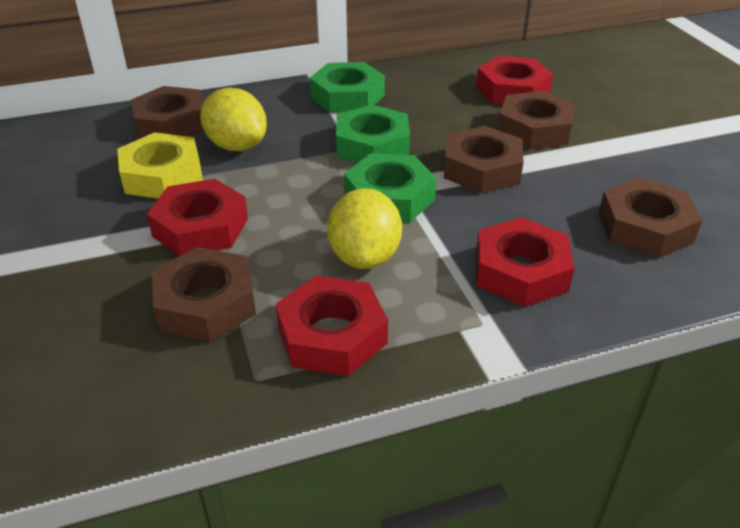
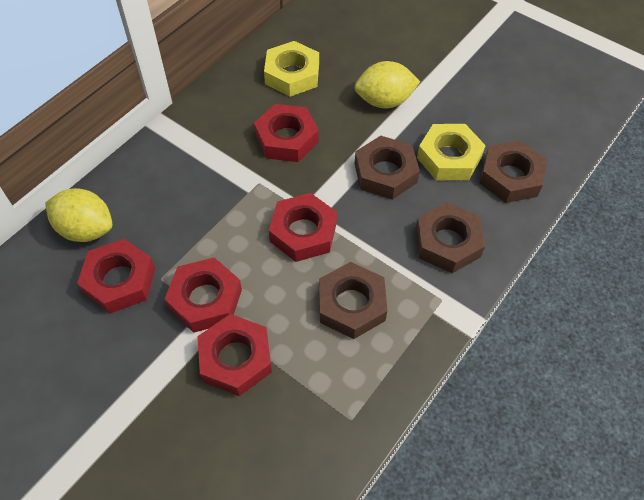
brown nut: 5 -> 4
green nut: 3 -> 0
red nut: 4 -> 5
yellow nut: 1 -> 2

